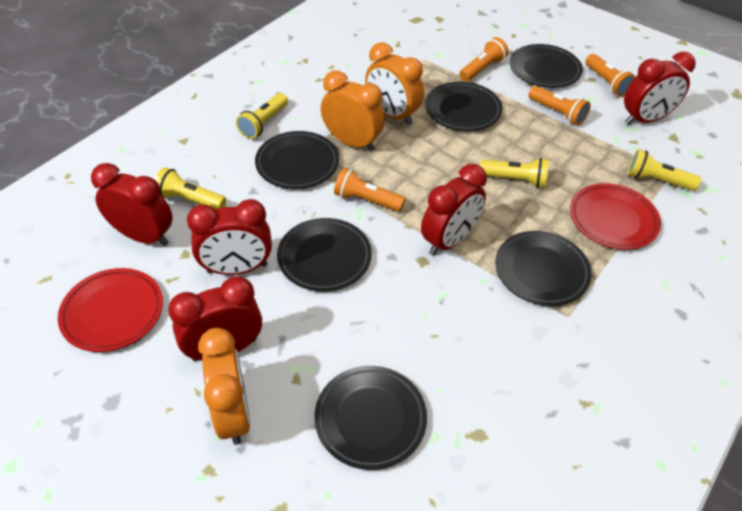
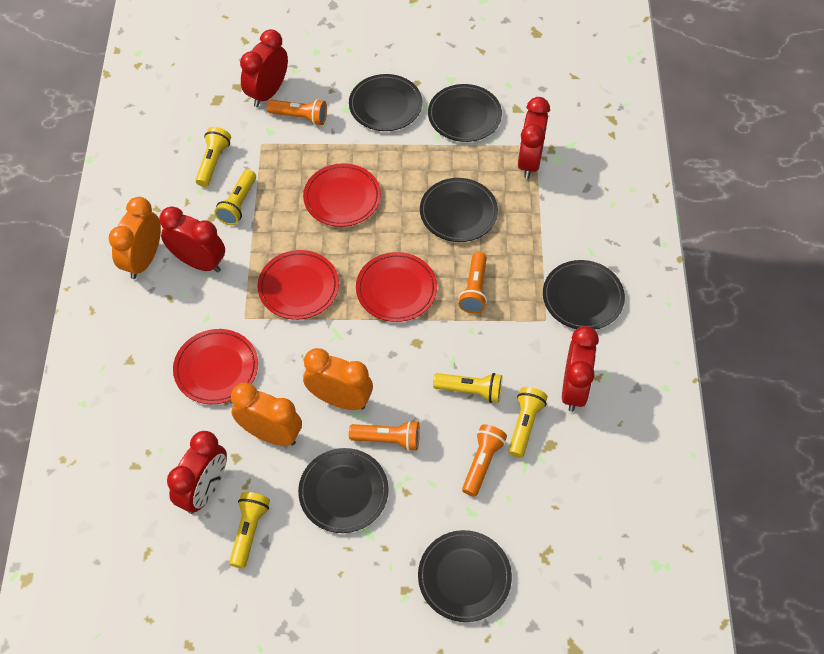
red plate: 2 -> 4
yellow flashlight: 4 -> 5

